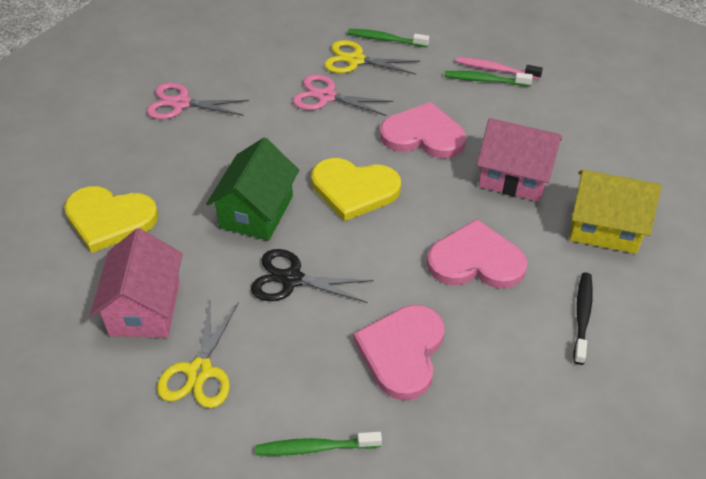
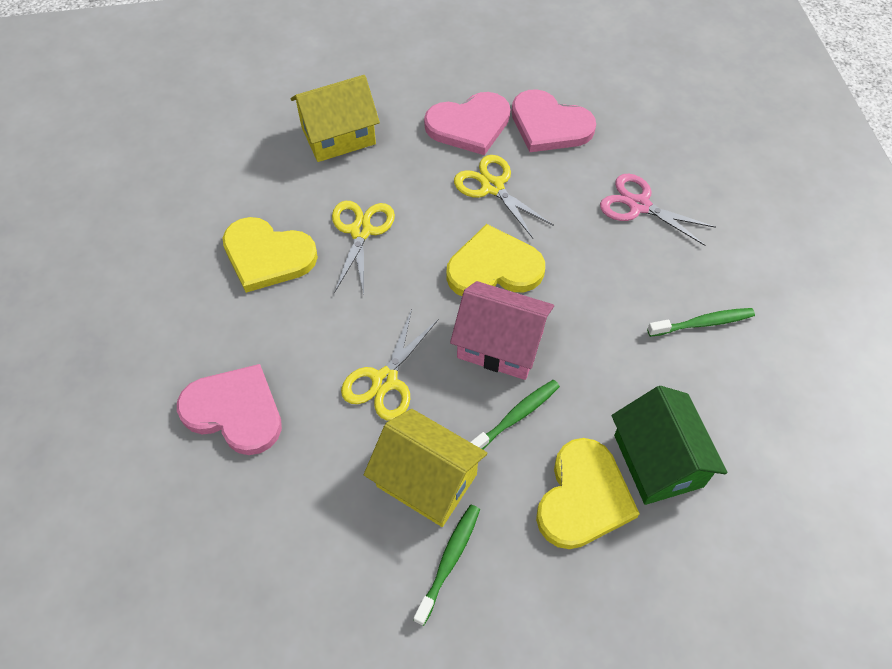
black scissors: 1 -> 0
black toothbrush: 1 -> 0
pink house: 2 -> 1
pink scissors: 2 -> 1
pink toothbrush: 1 -> 0
yellow heart: 2 -> 3
yellow house: 1 -> 2
yellow scissors: 2 -> 3

